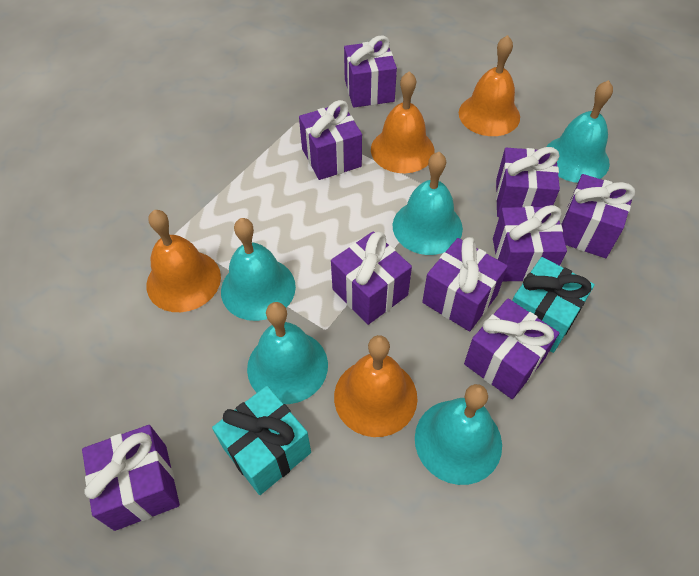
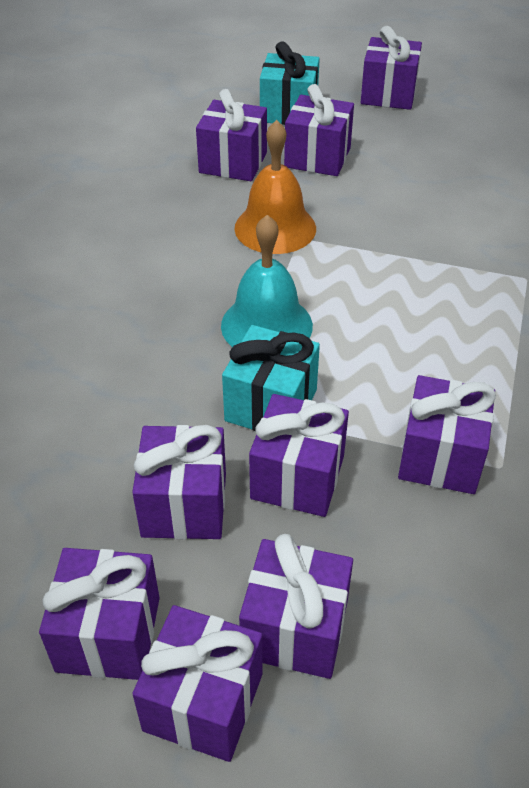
orange bell: 4 -> 1
turquoise bell: 5 -> 1

